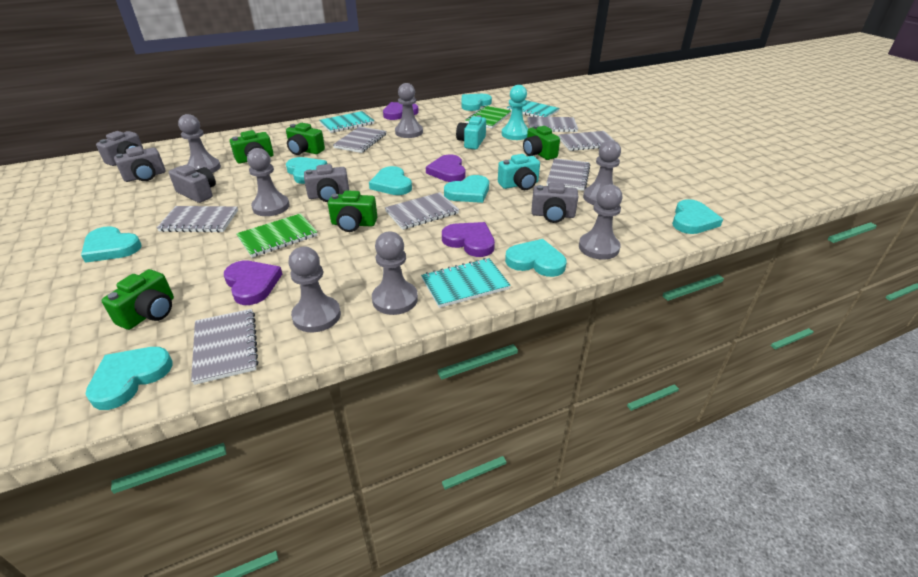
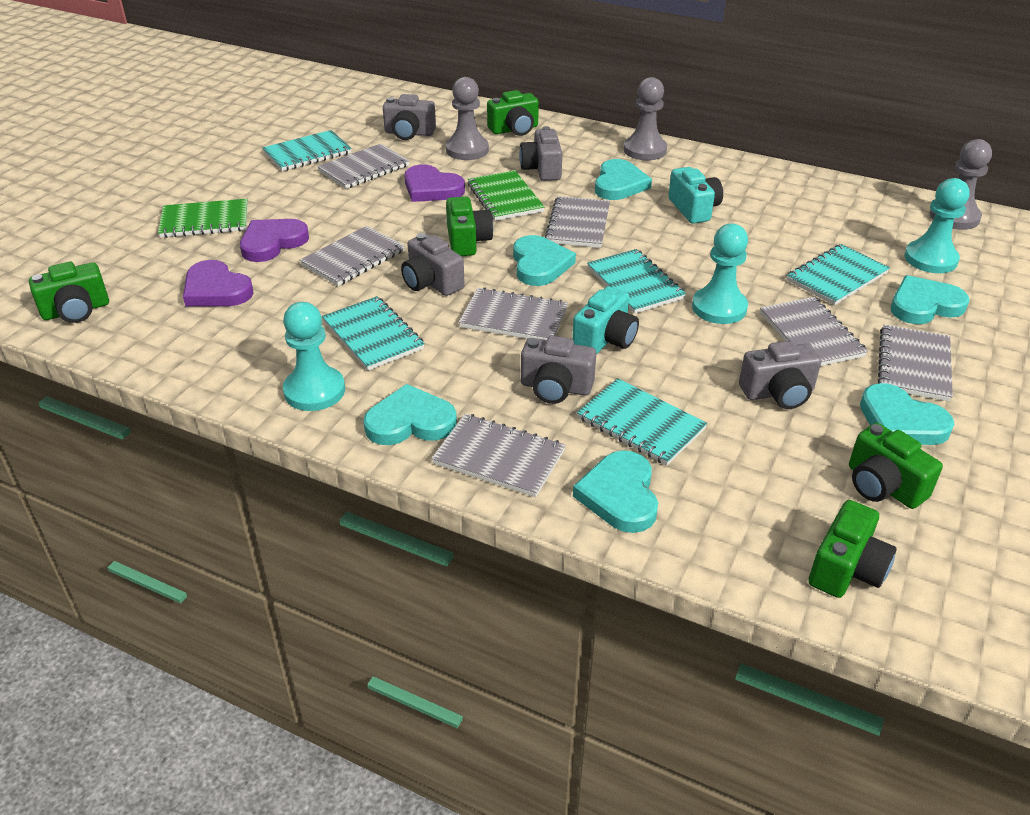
grey pawn: 7 -> 3
purple heart: 4 -> 3
turquoise heart: 8 -> 6
turquoise notebook: 3 -> 5
turquoise pawn: 1 -> 3

